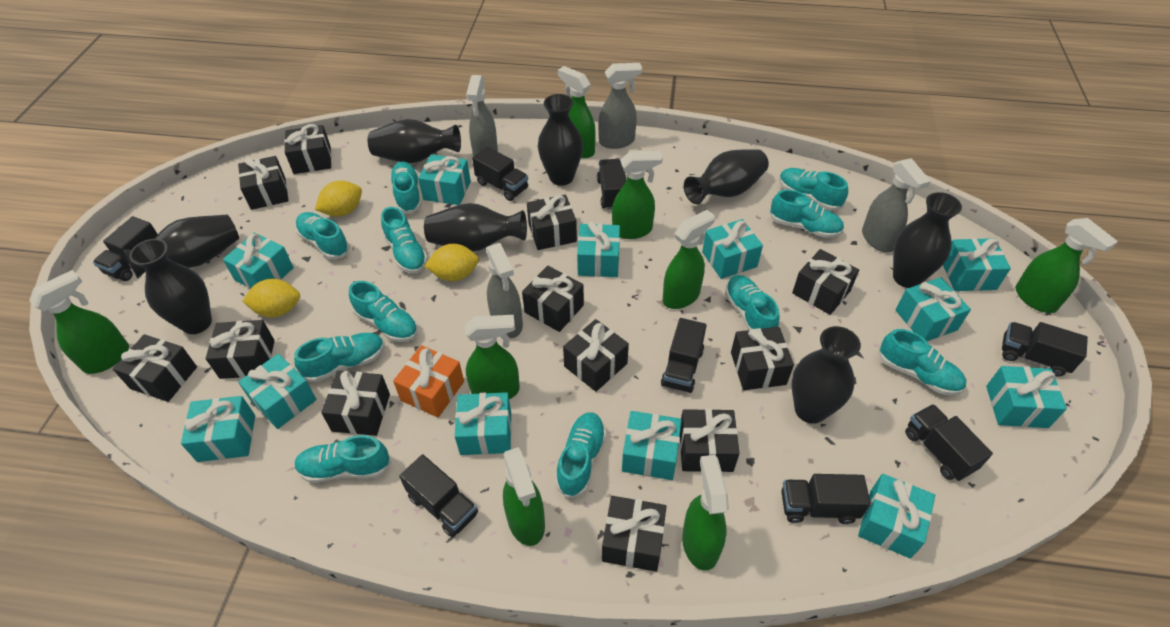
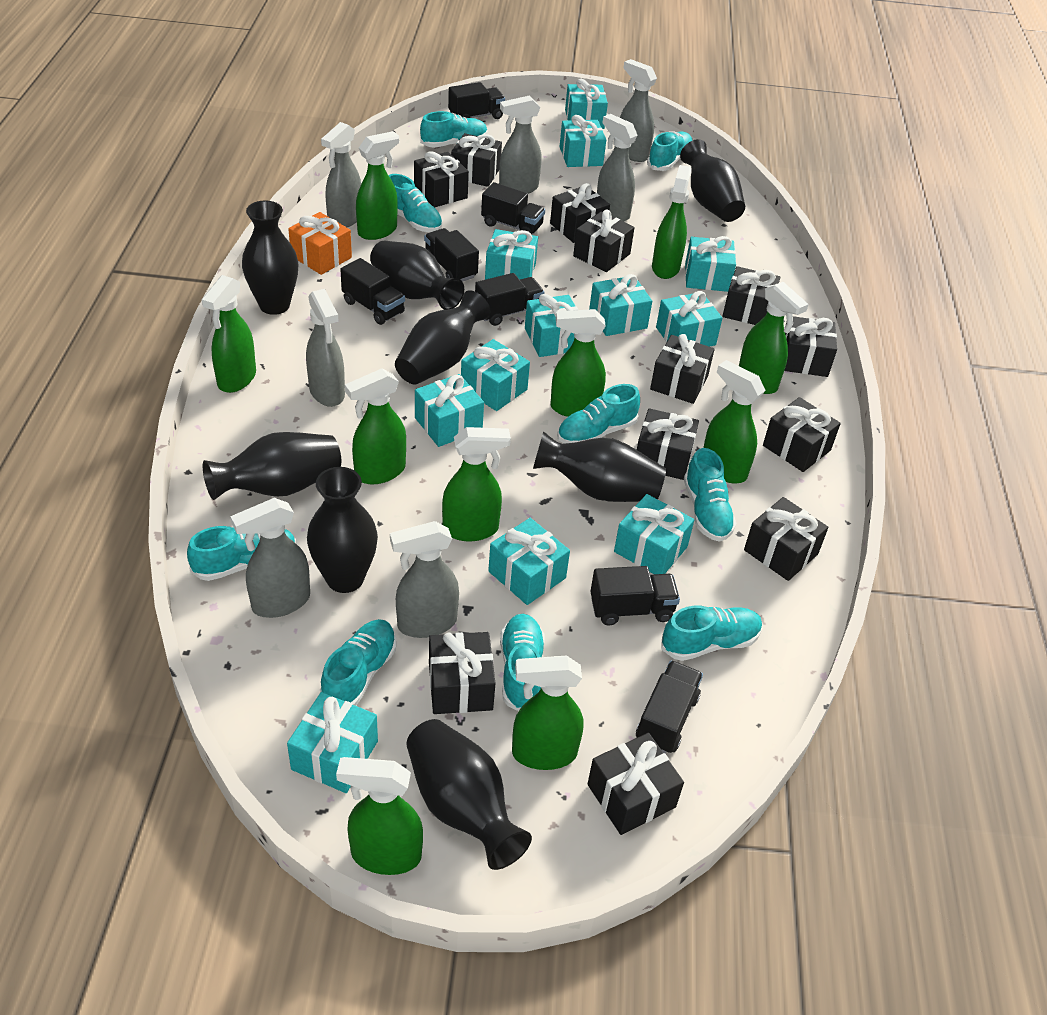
black truck: 8 -> 7
green spray bottle: 8 -> 10
grey spray bottle: 4 -> 7
turquoise shoe: 11 -> 9
yellow lemon: 3 -> 0

